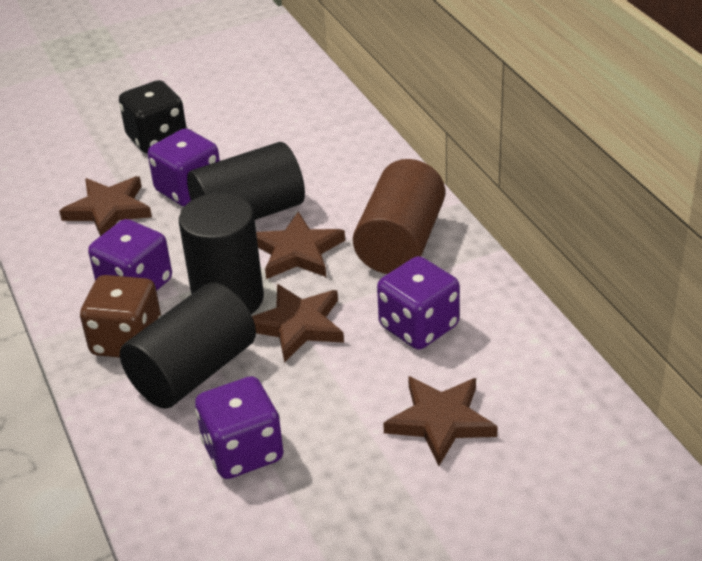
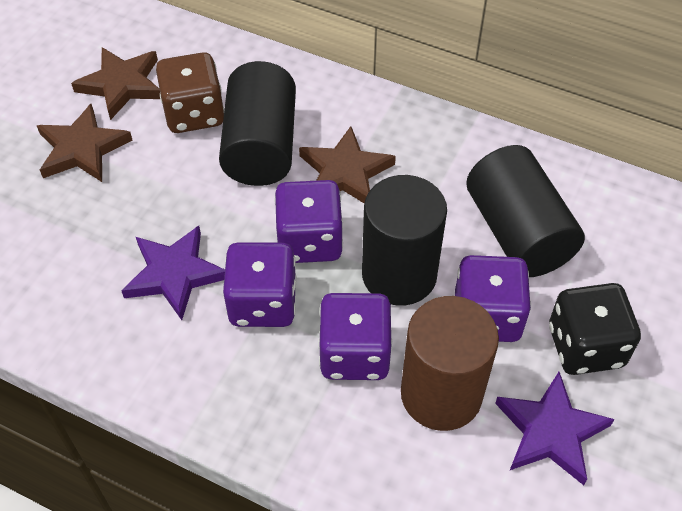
brown star: 4 -> 3
purple star: 0 -> 2

